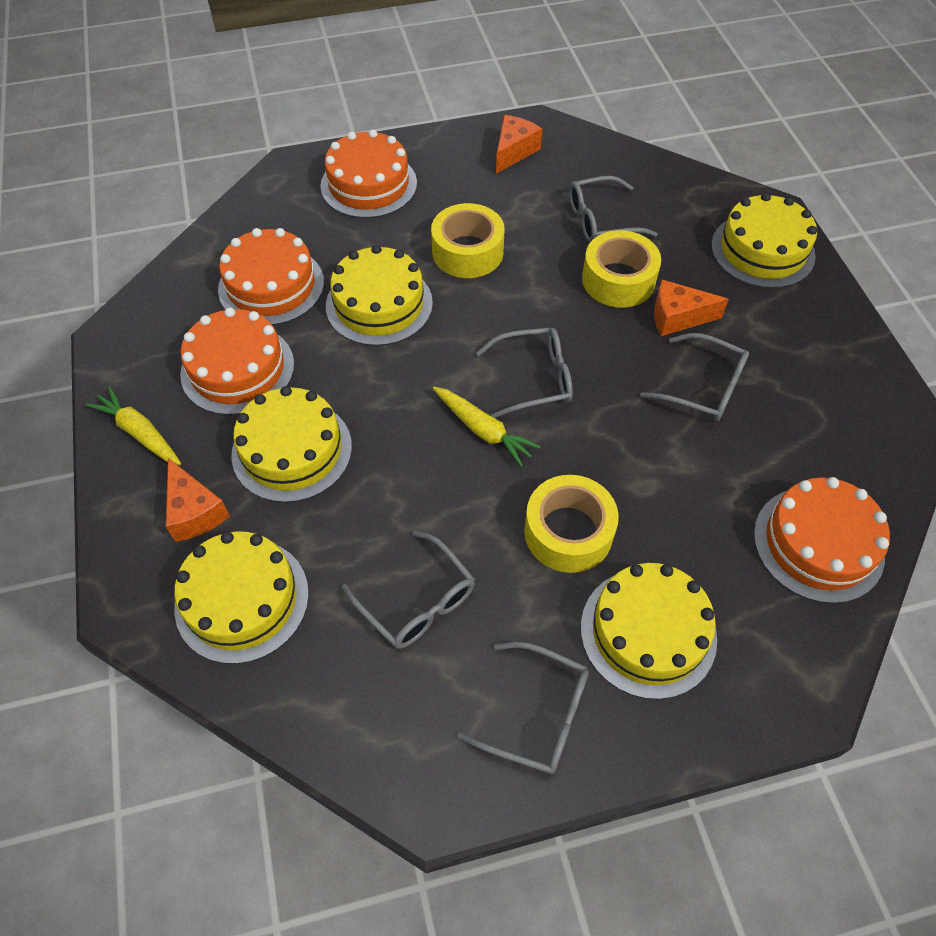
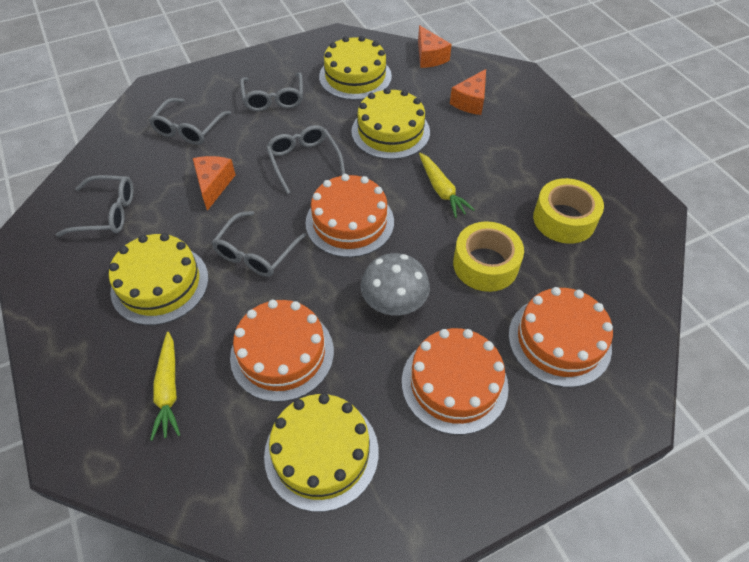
grey mushroom: 0 -> 1
yellow cake: 5 -> 4
yellow tape: 3 -> 2

